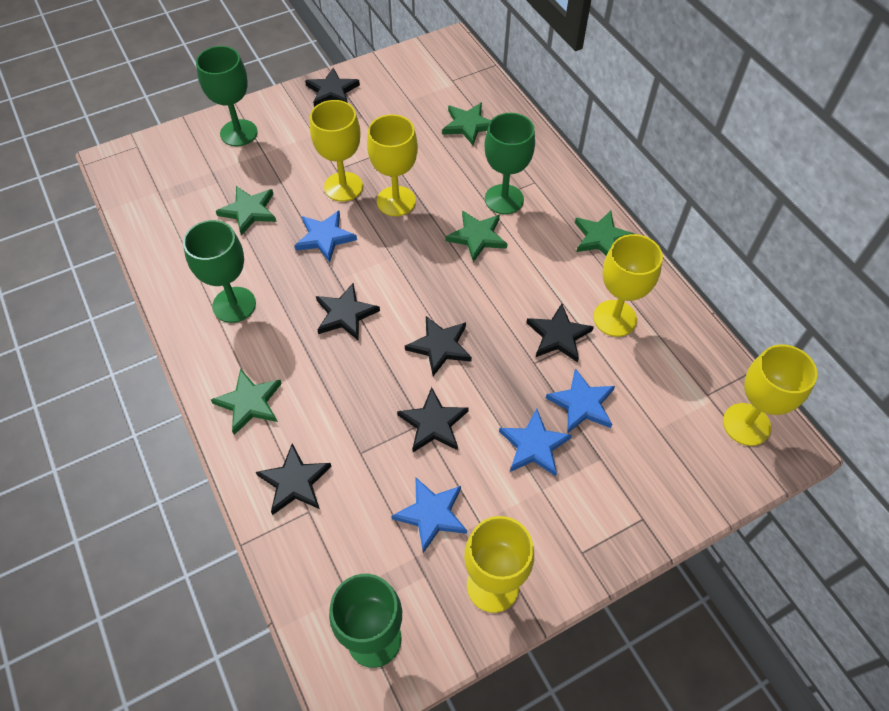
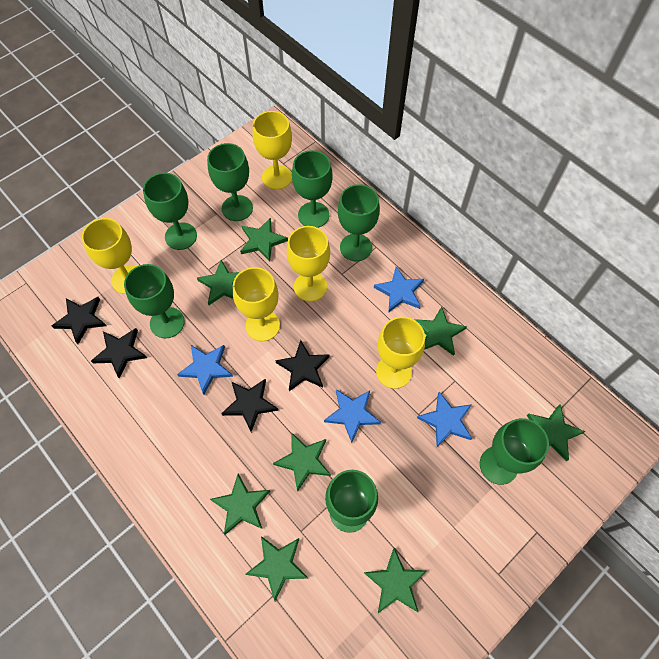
black star: 6 -> 4
green goblet: 4 -> 7
green star: 5 -> 8

